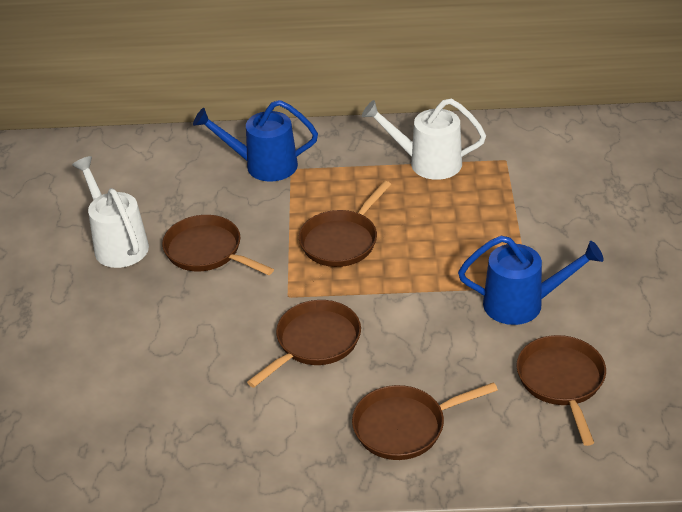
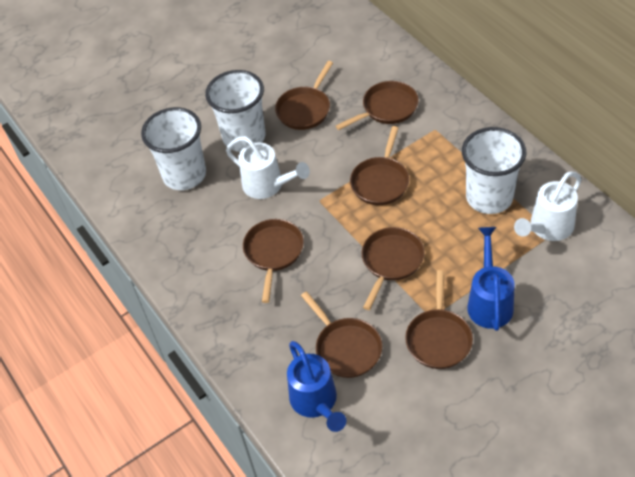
brown pan: 5 -> 7
white cup: 0 -> 3

